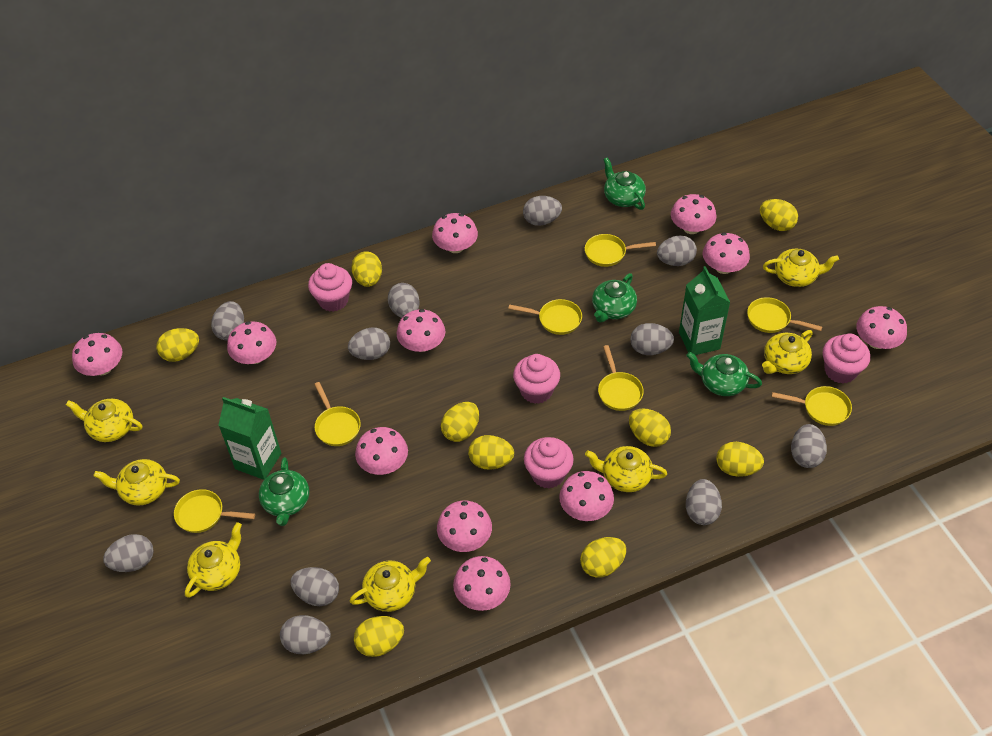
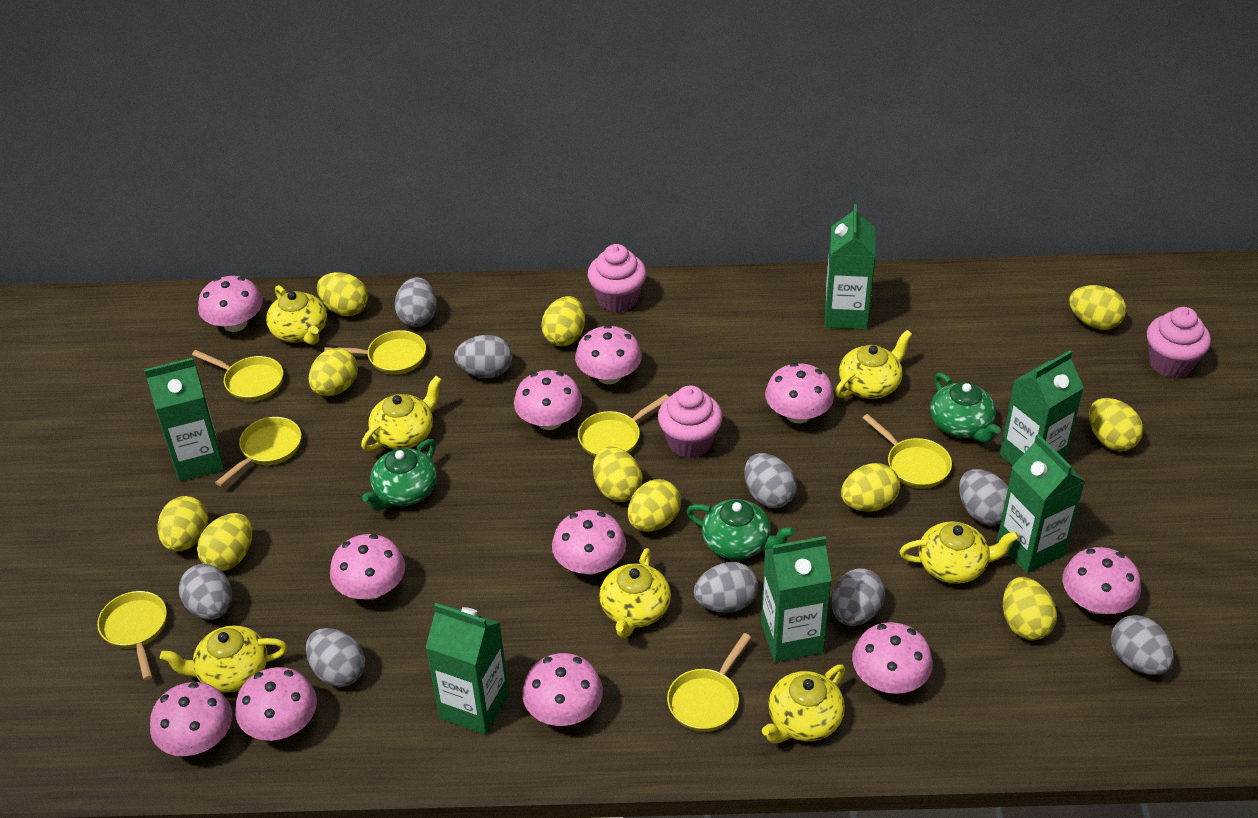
green carton: 2 -> 6
green teapot: 4 -> 3
grey egg: 11 -> 9
pink cupcake: 4 -> 3
yellow egg: 9 -> 11

